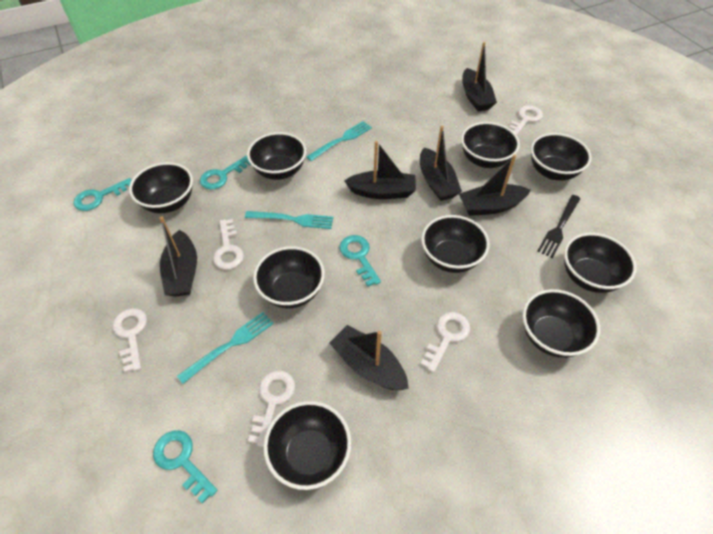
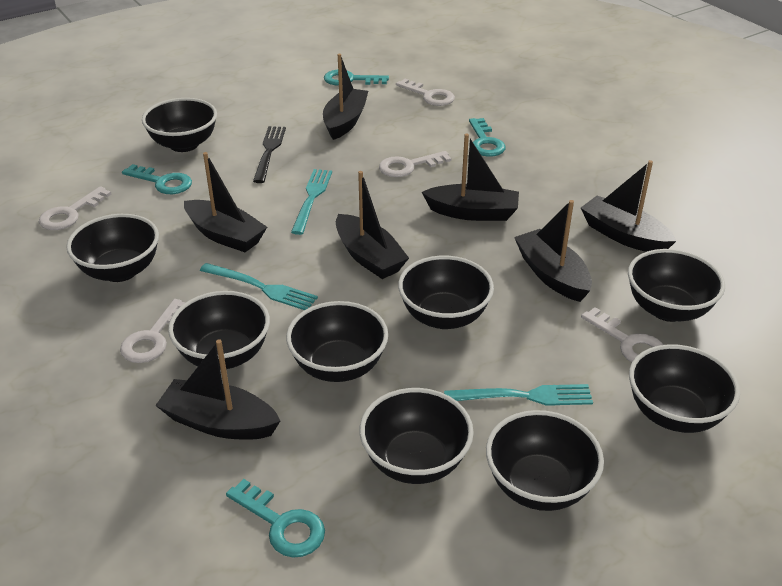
black boat: 6 -> 7

